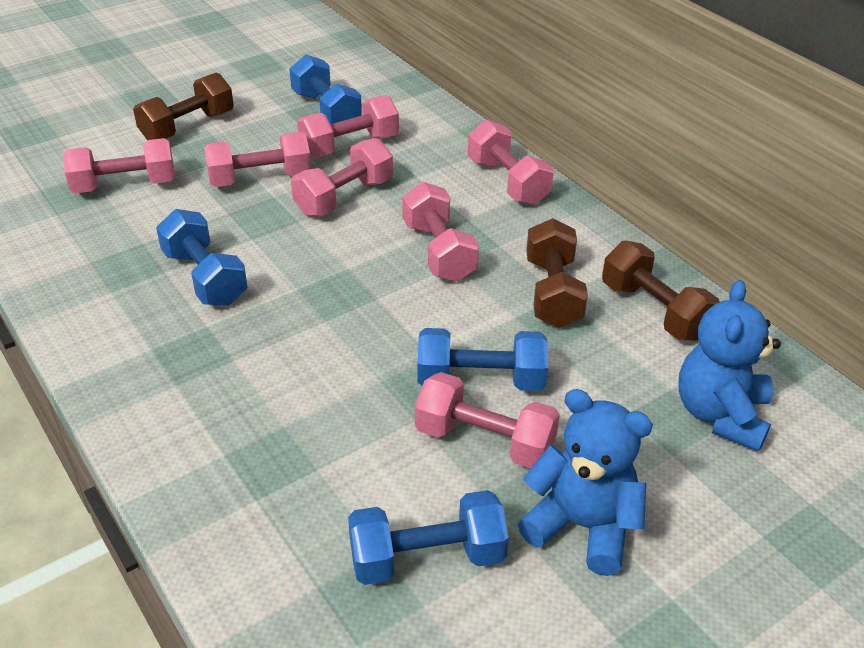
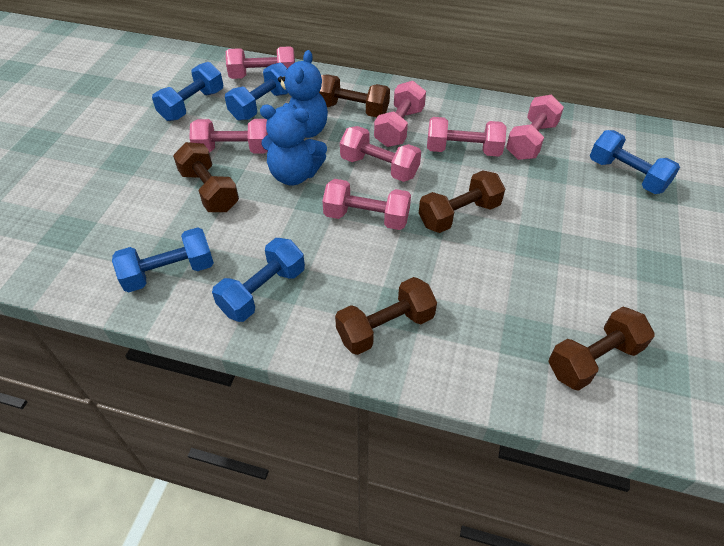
blue dumbbell: 4 -> 5
brown dumbbell: 3 -> 5

